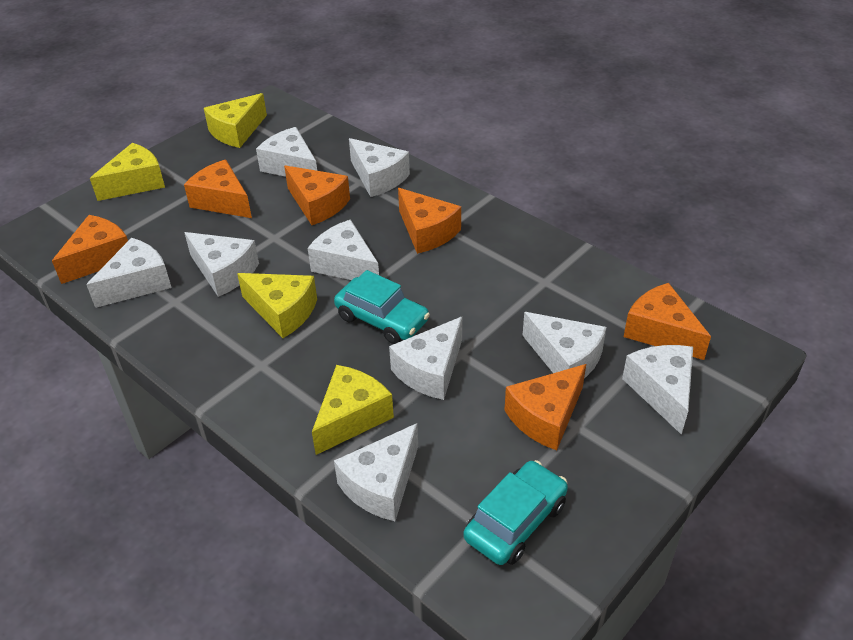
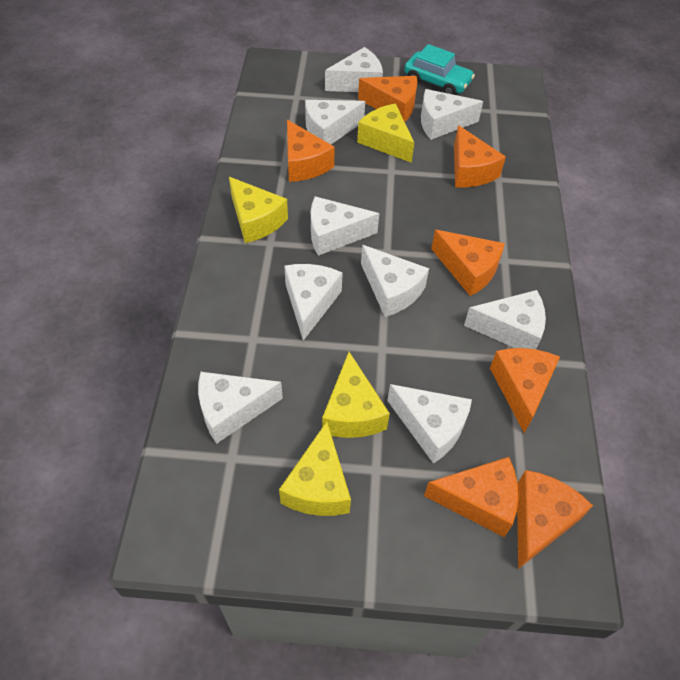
orange cheese: 6 -> 7
turquoise car: 2 -> 1

